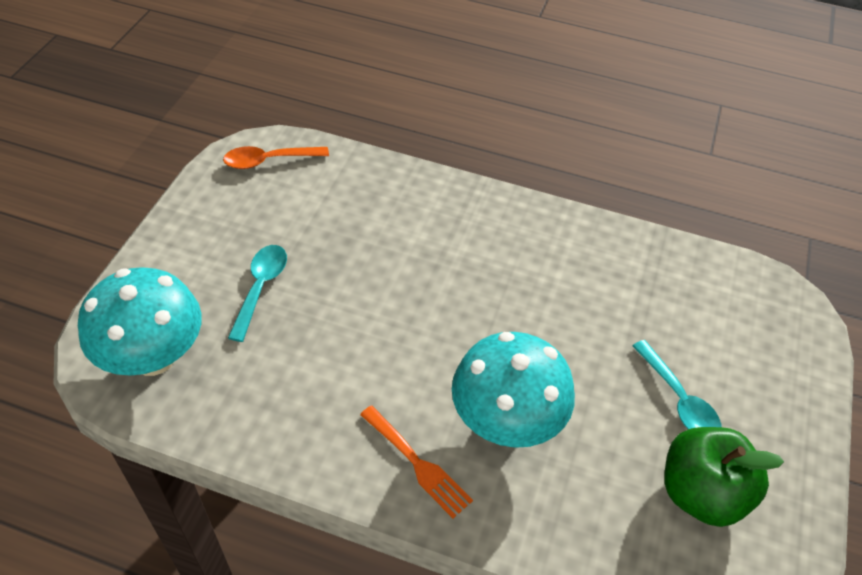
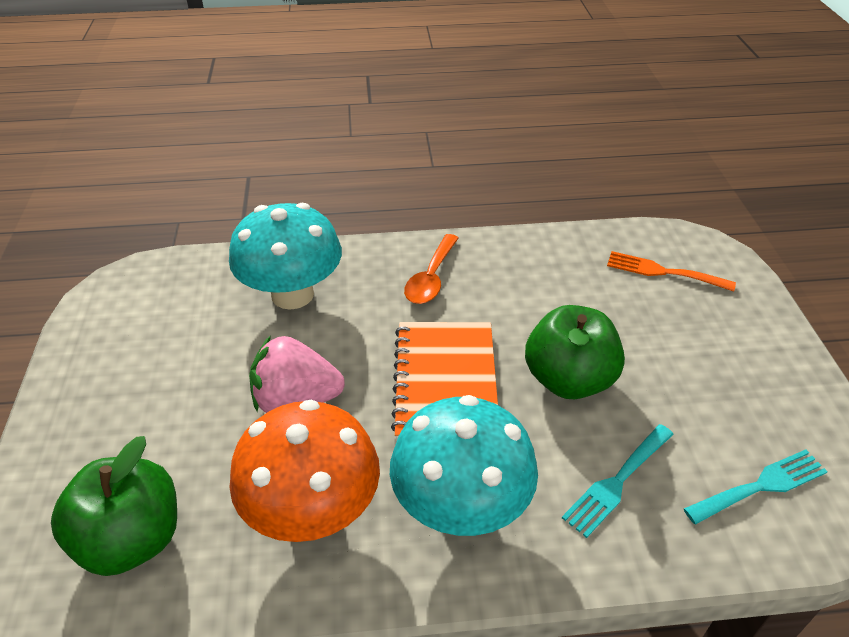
green apple: 1 -> 2
orange mushroom: 0 -> 1
orange notebook: 0 -> 1
pink strawberry: 0 -> 1
turquoise fork: 0 -> 2
turquoise spoon: 2 -> 0

